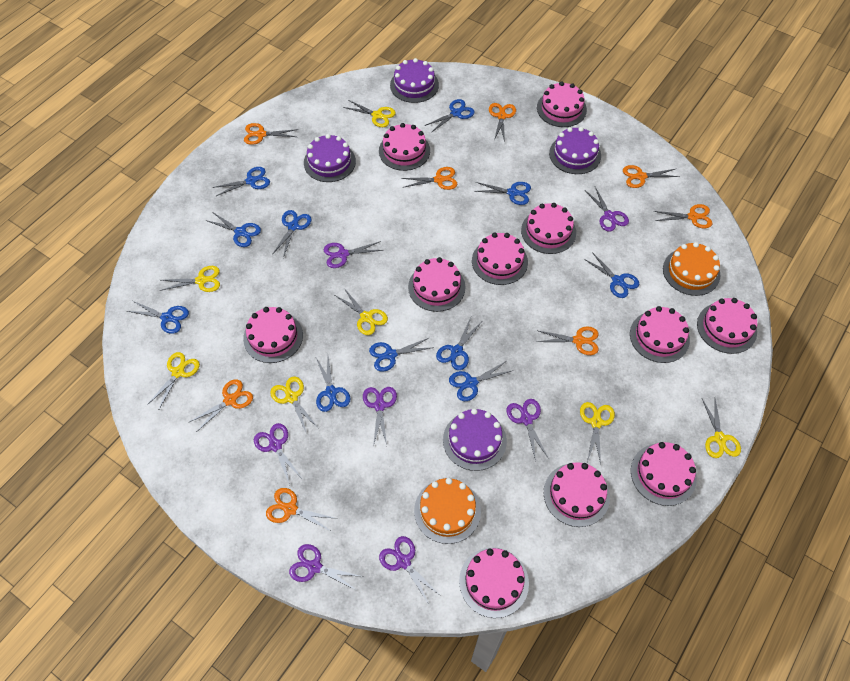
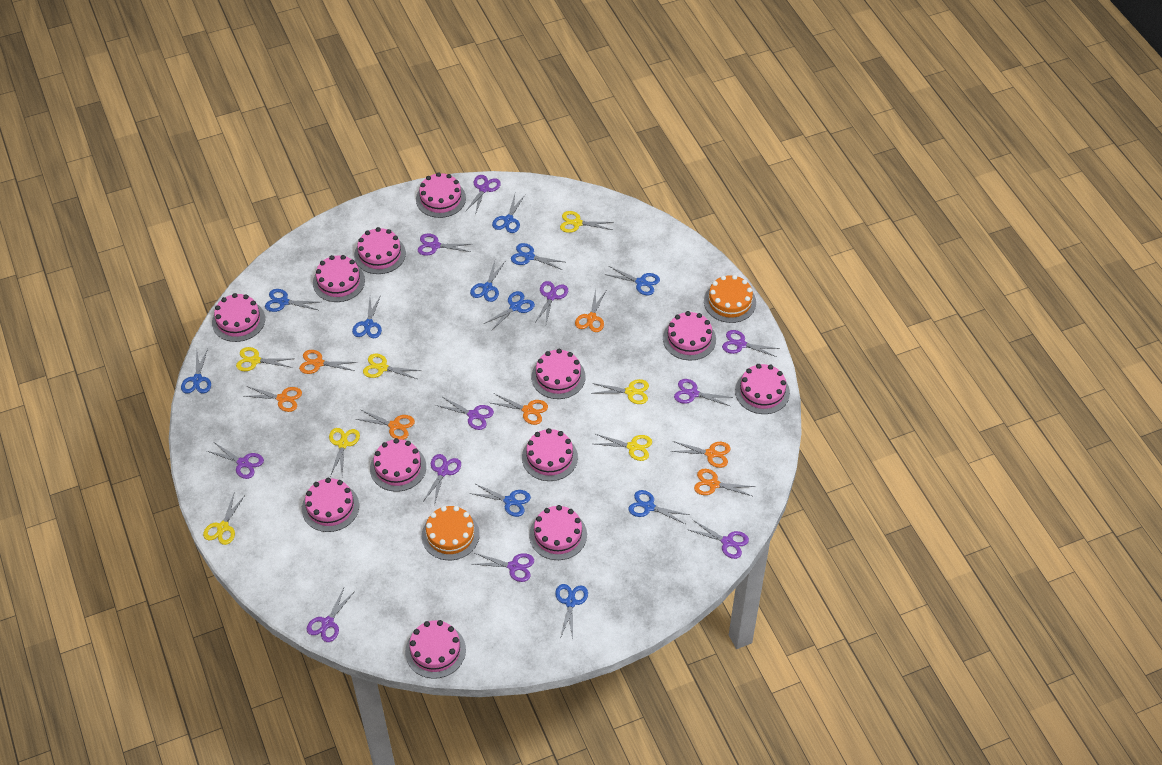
orange scissors: 8 -> 7
pink cake: 11 -> 12
purple cake: 4 -> 0
purple scissors: 7 -> 11

